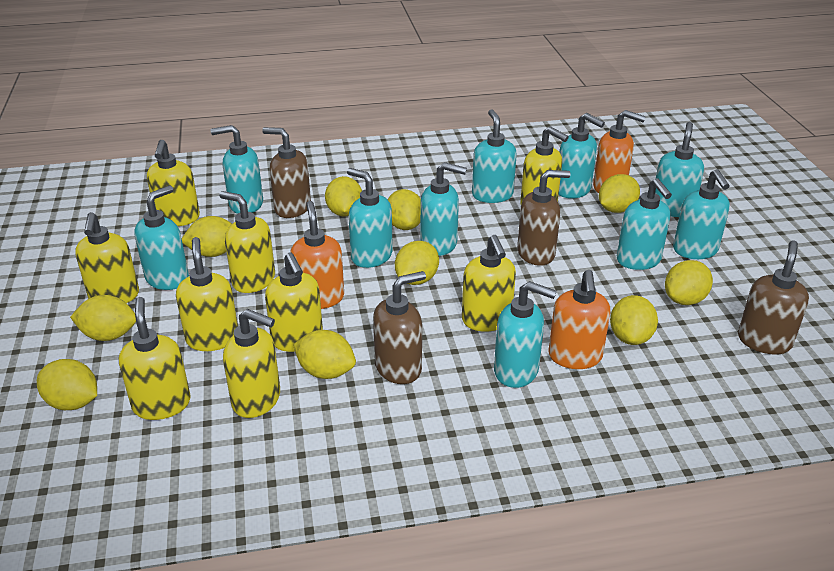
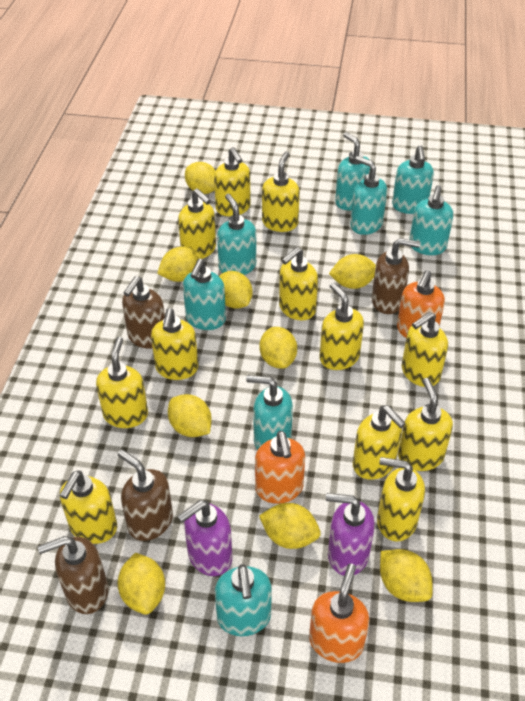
purple soap dispenser: 0 -> 2
turquoise soap dispenser: 10 -> 8
yellow lemon: 10 -> 9
yellow soap dispenser: 9 -> 12

